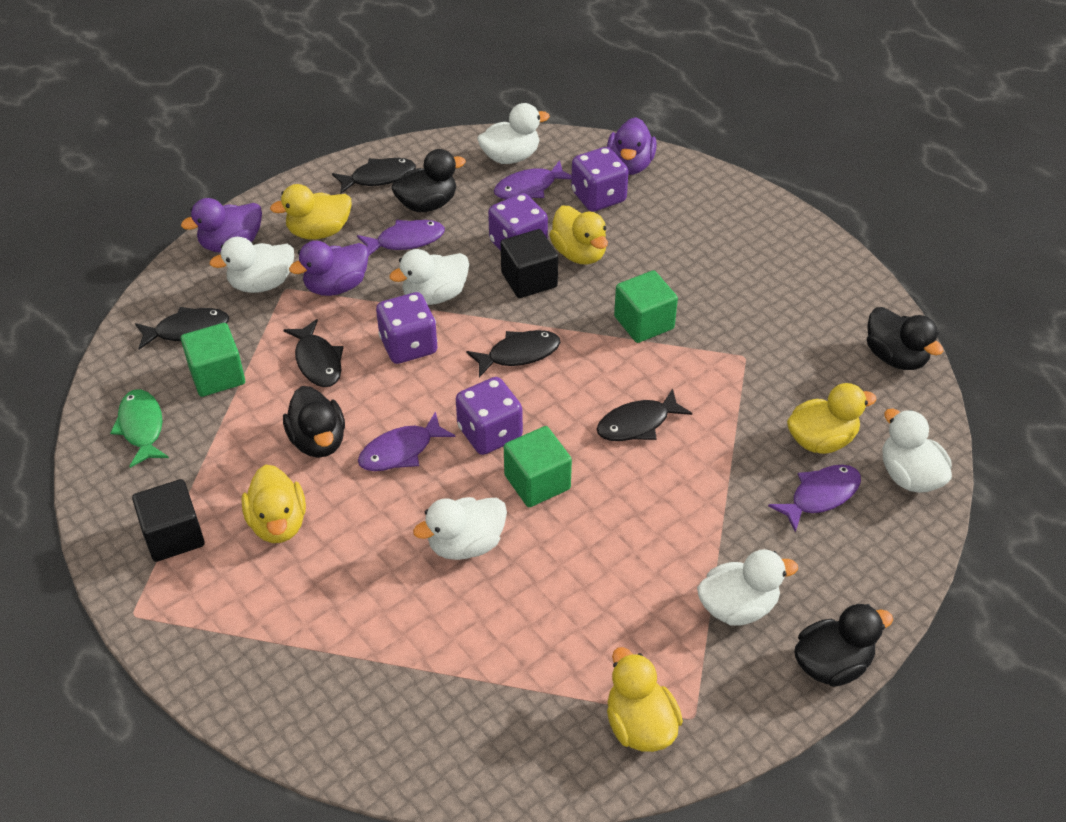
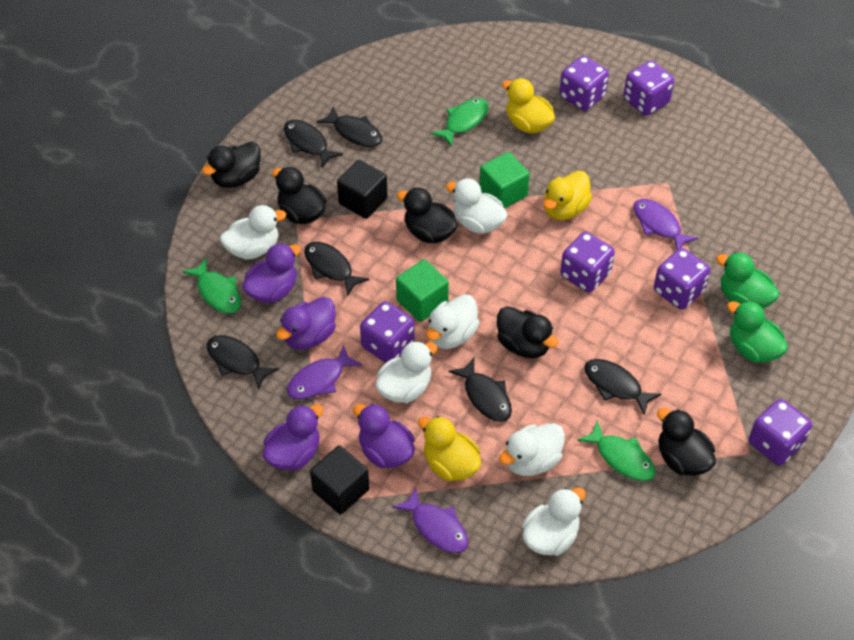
black duck: 4 -> 5
black fish: 5 -> 6
green cube: 3 -> 2
green duck: 0 -> 2
green fish: 1 -> 3
purple dice: 4 -> 6
purple duck: 3 -> 4
purple fish: 4 -> 3
yellow duck: 5 -> 3

